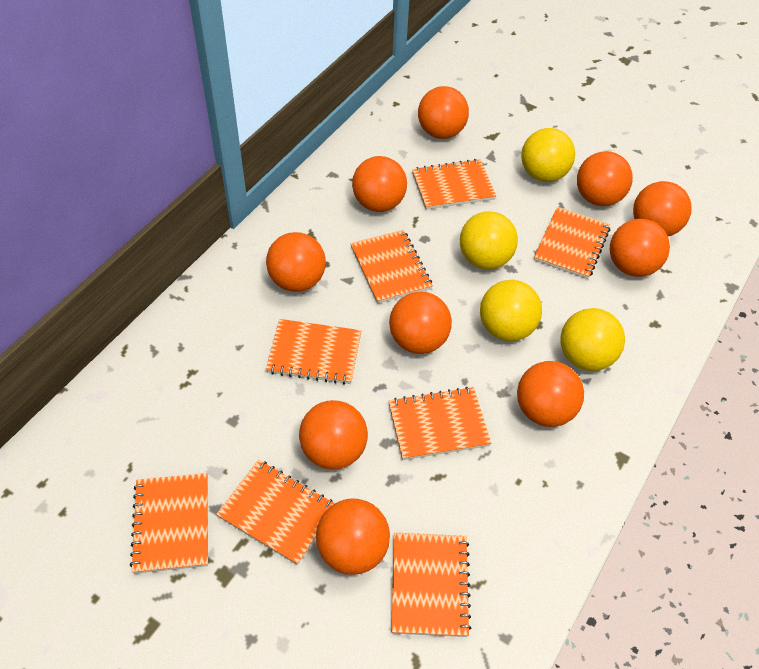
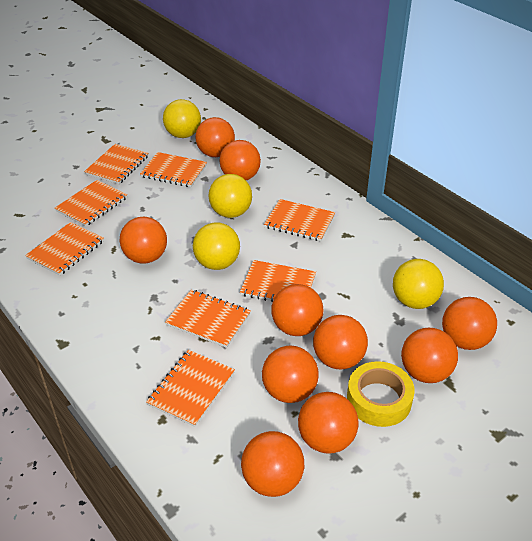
yellow tape: 0 -> 1

